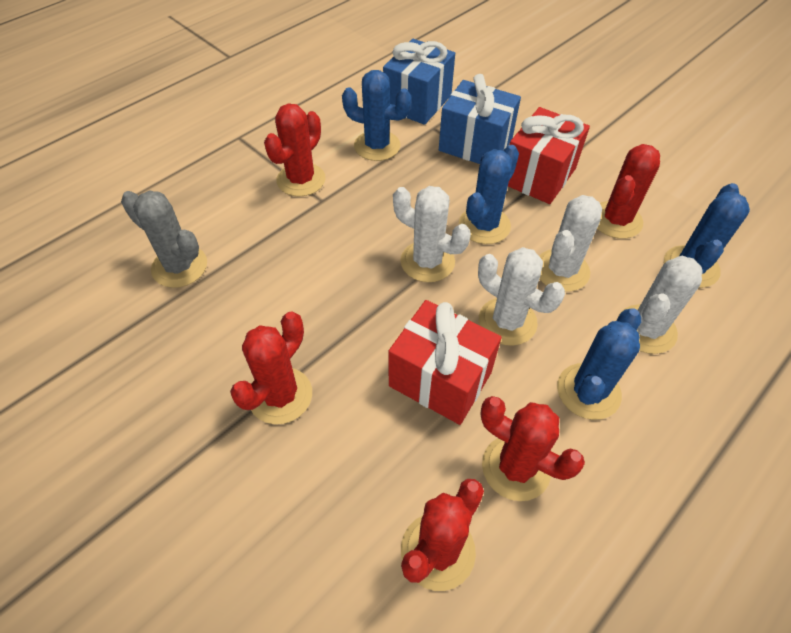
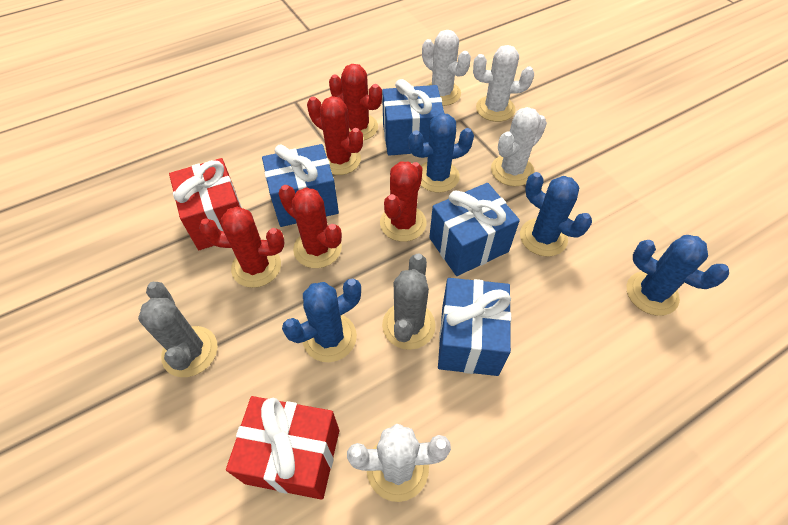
blue gift: 2 -> 4
grey cactus: 1 -> 2

